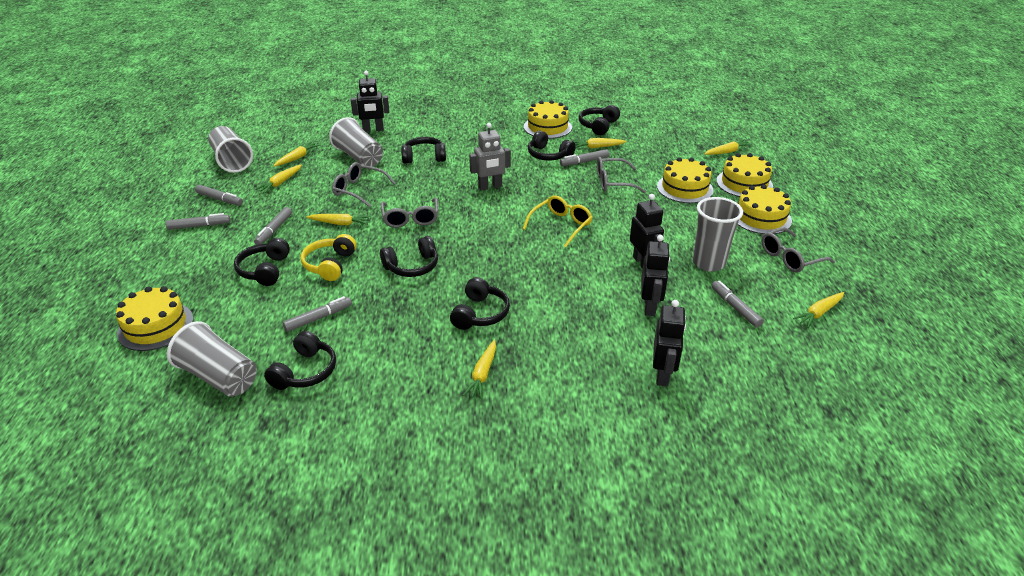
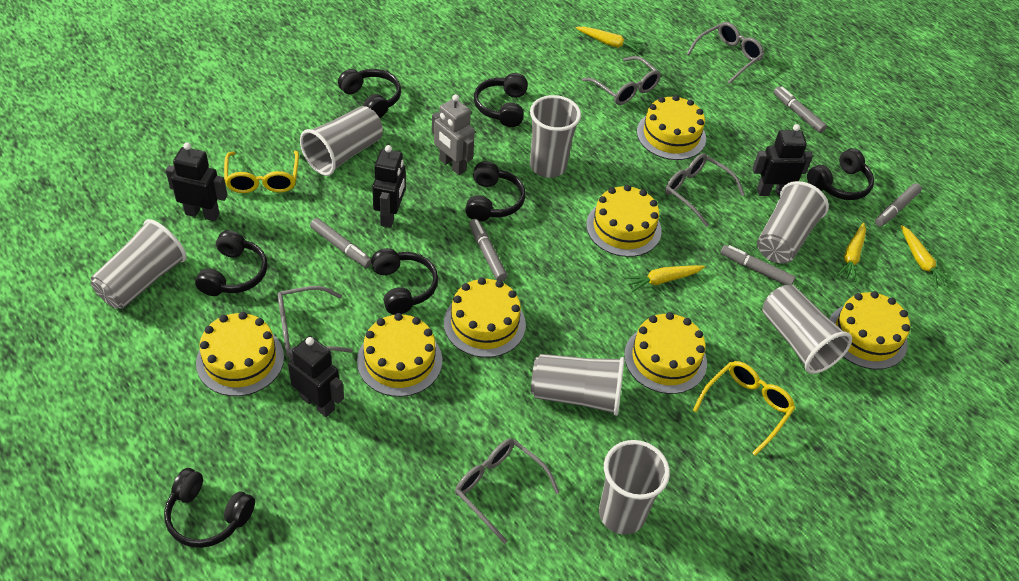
grey cup: 4 -> 7
grey glasses: 4 -> 5
grey marker: 6 -> 5
yellow cake: 5 -> 7
yellow carrot: 7 -> 4
yellow glasses: 1 -> 2
yellow headphones: 1 -> 0

